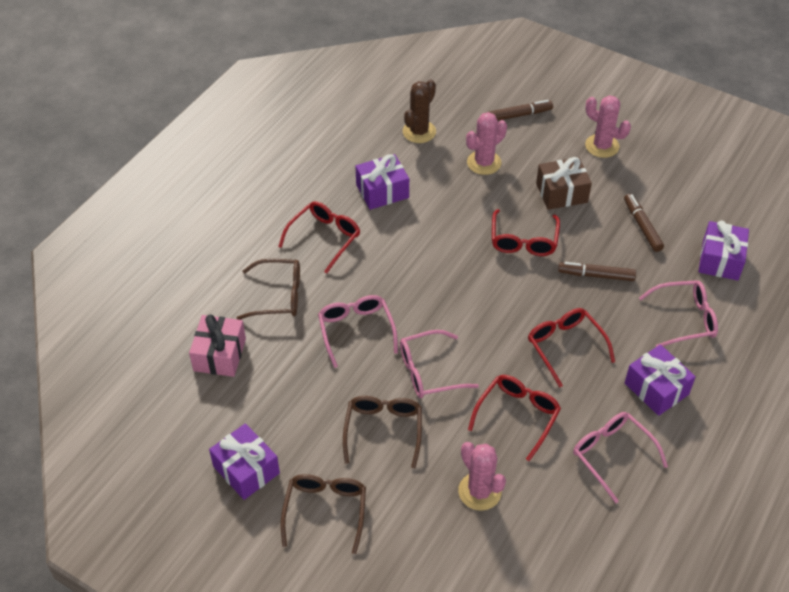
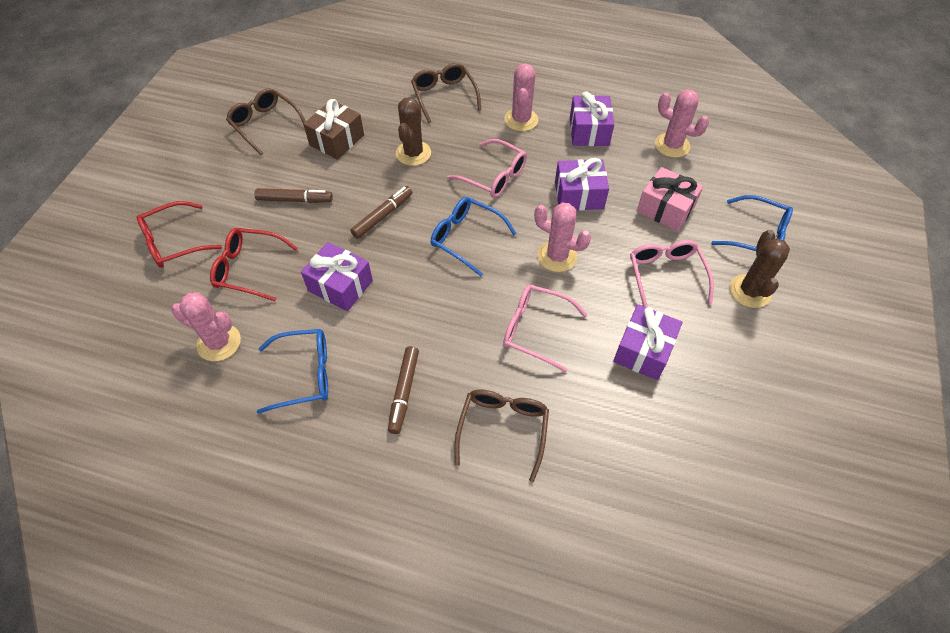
blue glasses: 0 -> 3
brown cactus: 1 -> 2
pink cactus: 3 -> 4
pink glasses: 4 -> 3
red glasses: 4 -> 2

